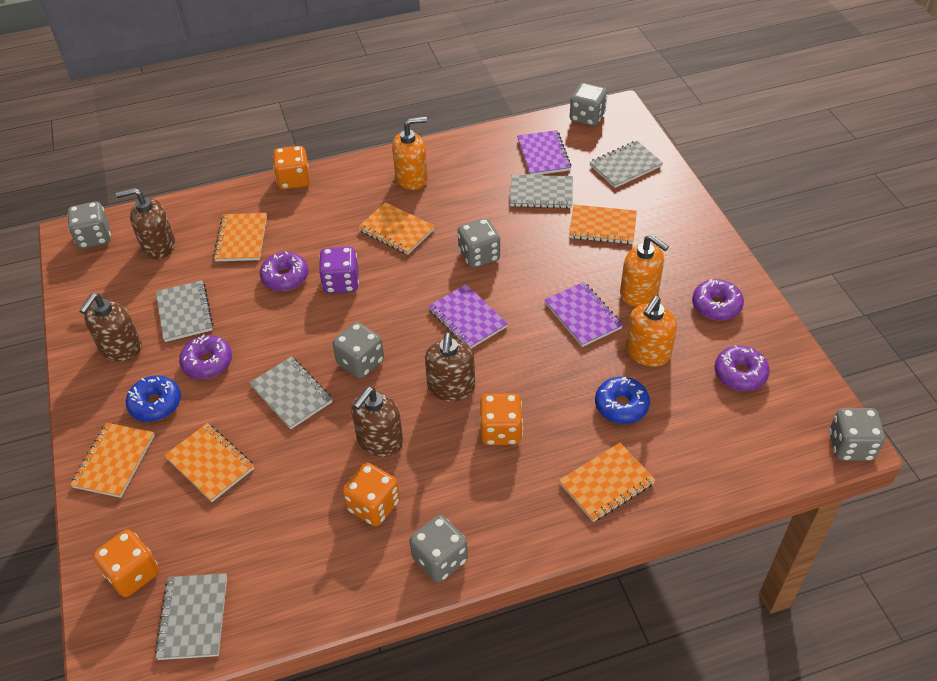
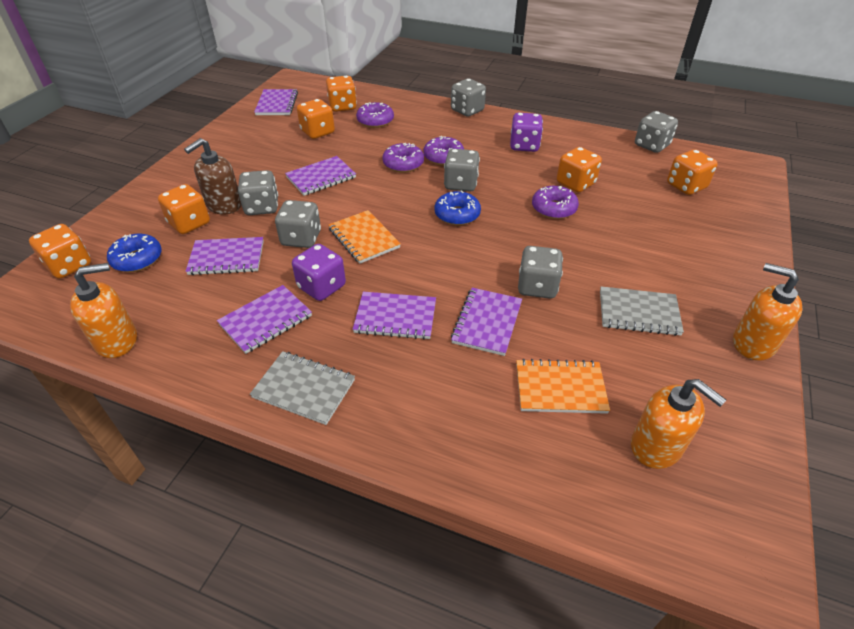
brown soap dispenser: 4 -> 1
grey notebook: 5 -> 2
orange dice: 4 -> 6
orange notebook: 6 -> 2
purple dice: 1 -> 2
purple notebook: 3 -> 6

